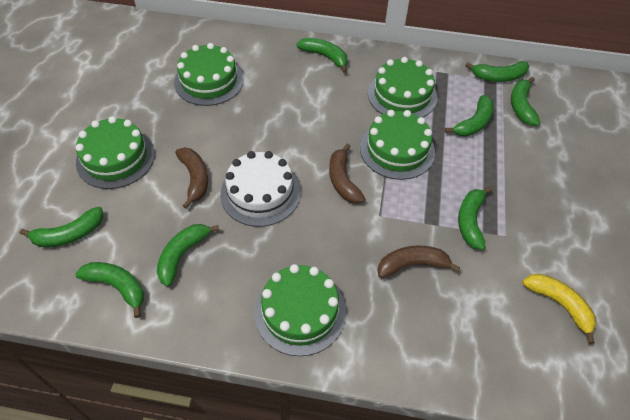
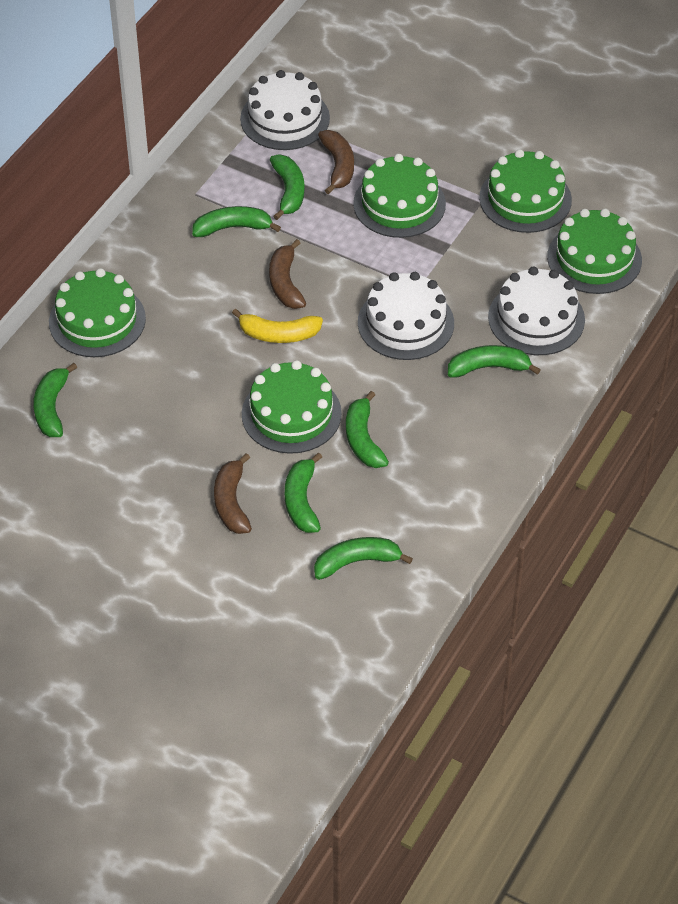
green banana: 8 -> 7
white cake: 1 -> 3

